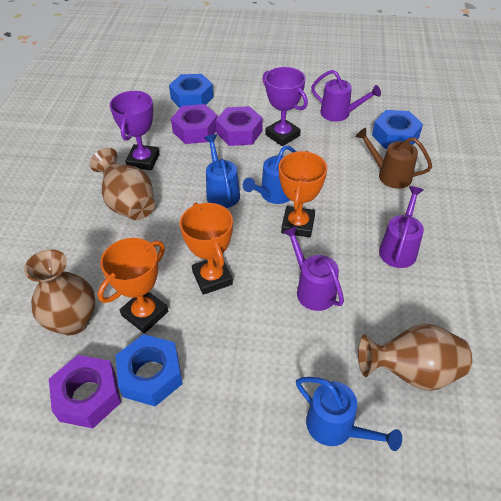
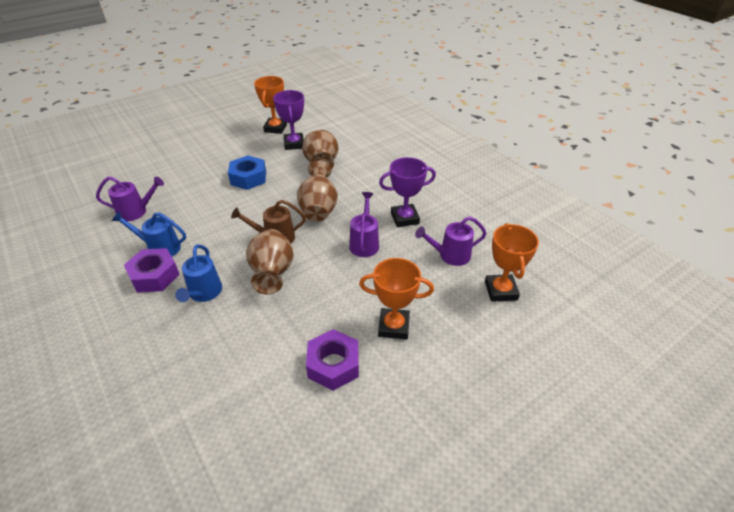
blue nut: 3 -> 1
blue watering can: 3 -> 2
purple nut: 3 -> 2

